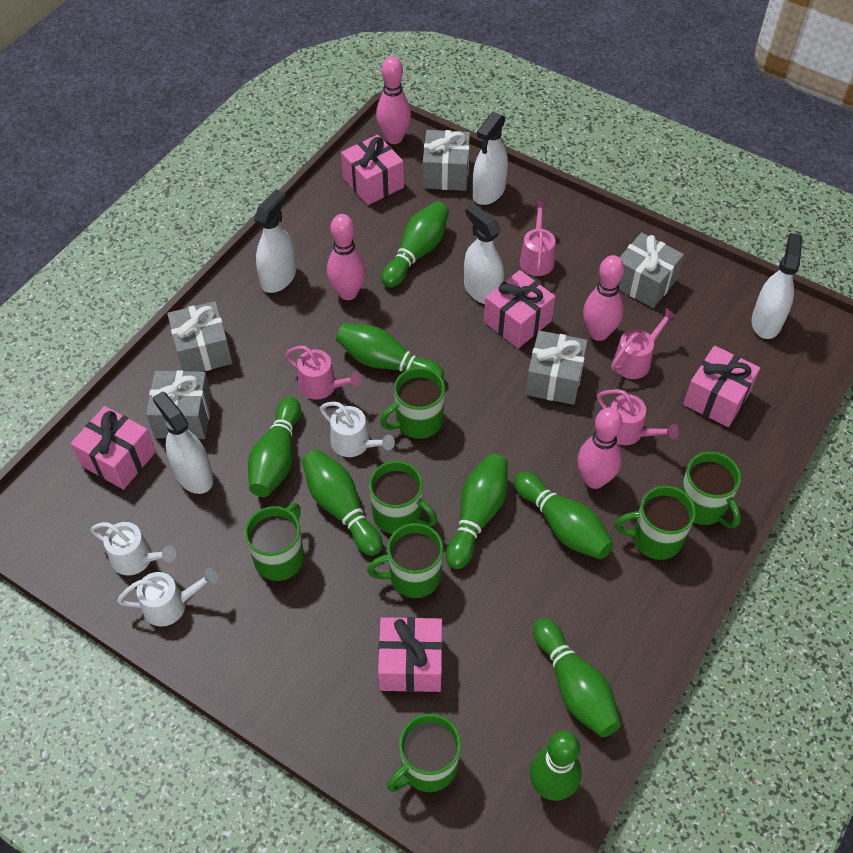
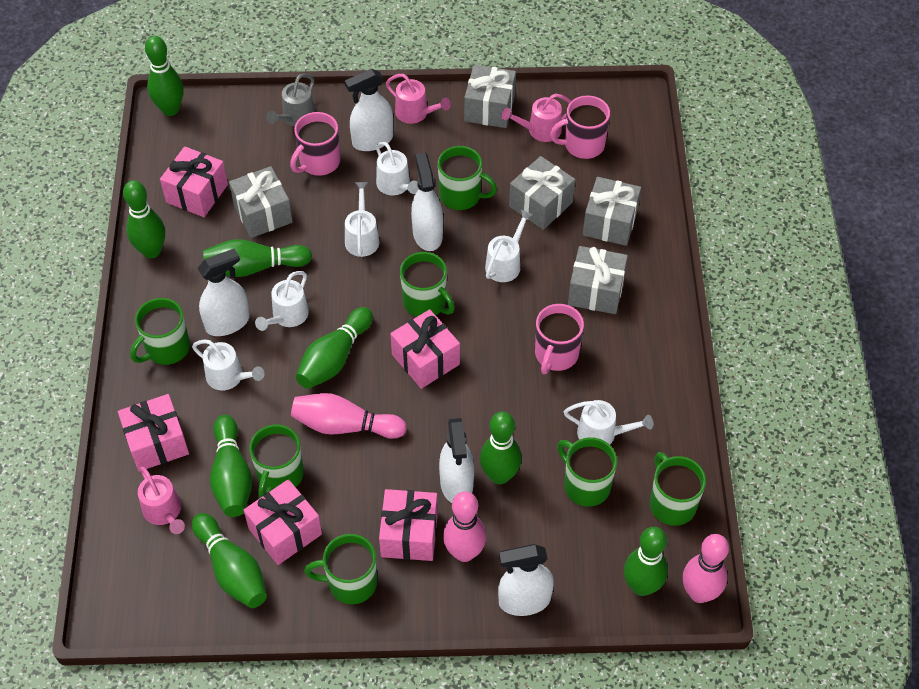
grey watering can: 0 -> 1
pink bowling pin: 4 -> 3
pink mug: 0 -> 3
pink watering can: 4 -> 3
white watering can: 3 -> 6

